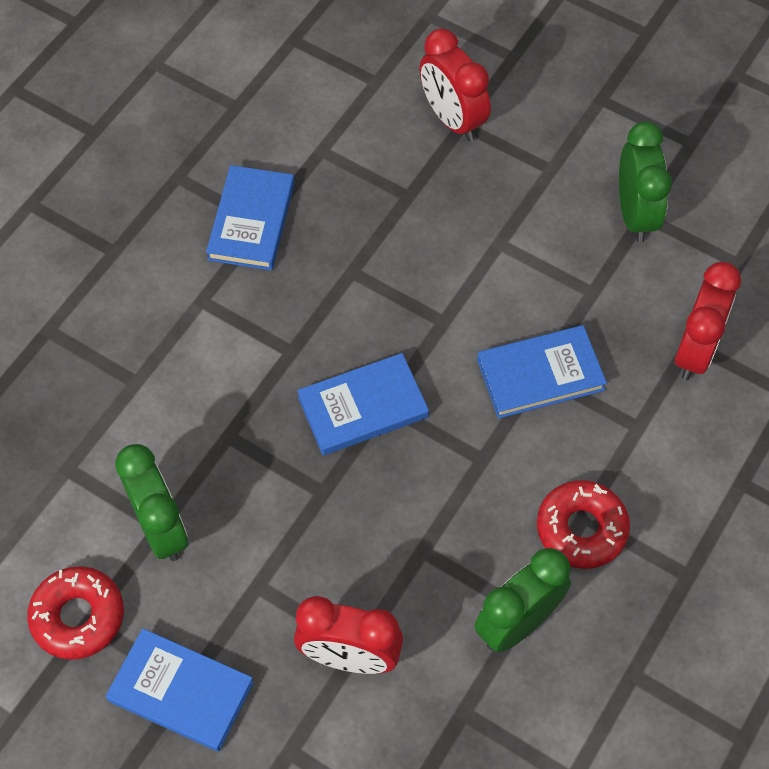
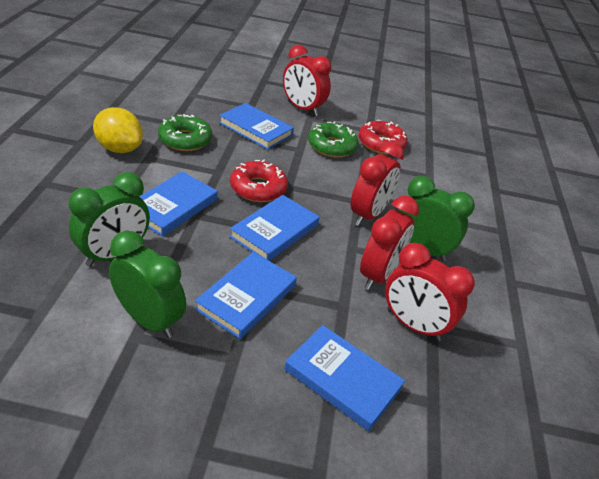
blue book: 4 -> 5
green donut: 0 -> 2
red clock: 3 -> 4
yellow lemon: 0 -> 1

